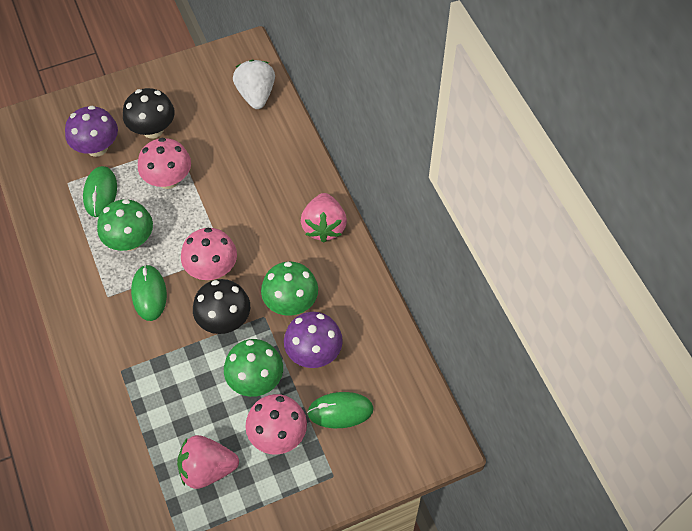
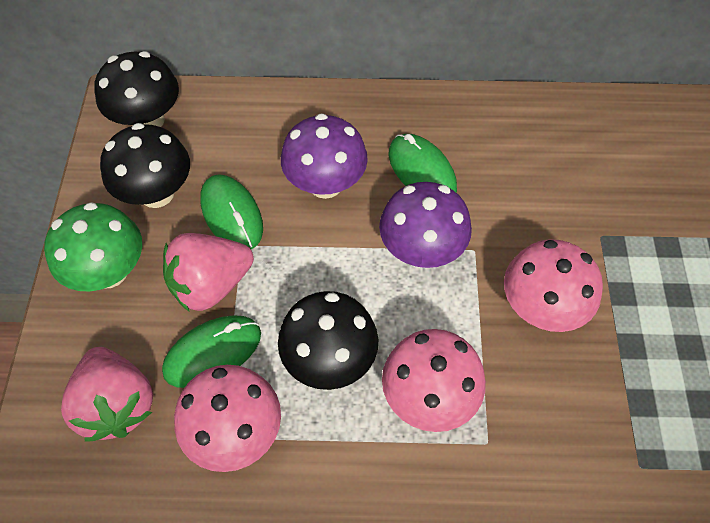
black mushroom: 2 -> 3
green mushroom: 3 -> 1
white strawberry: 1 -> 0

